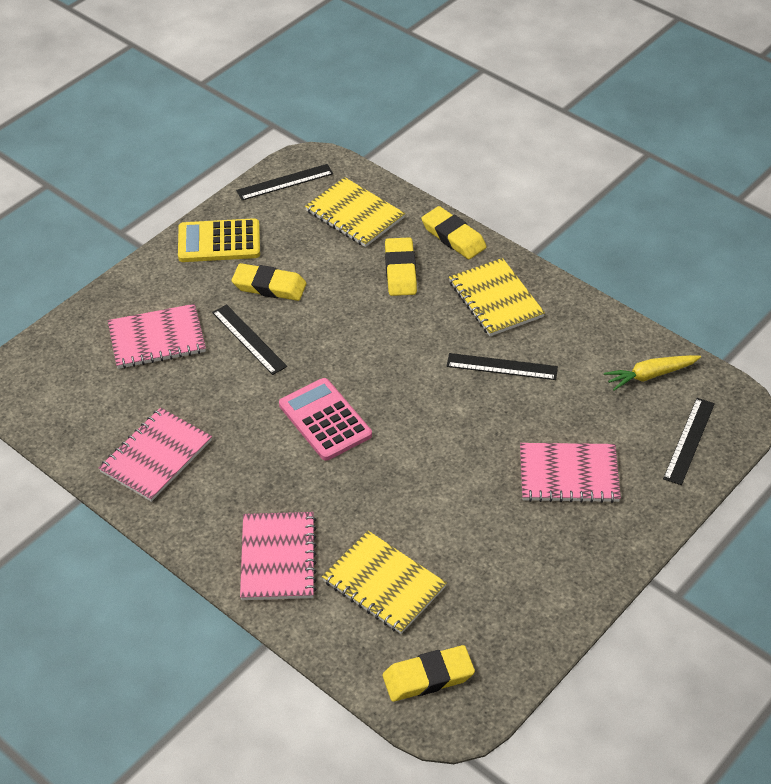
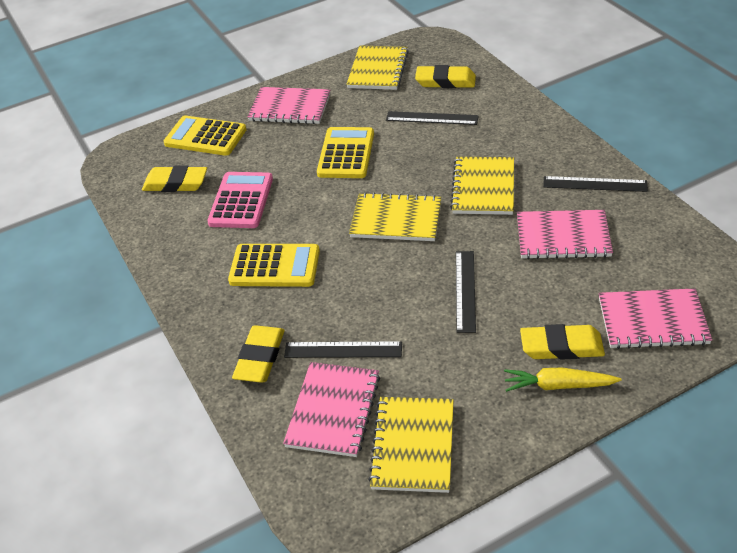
yellow calculator: 1 -> 3
yellow notebook: 3 -> 4

